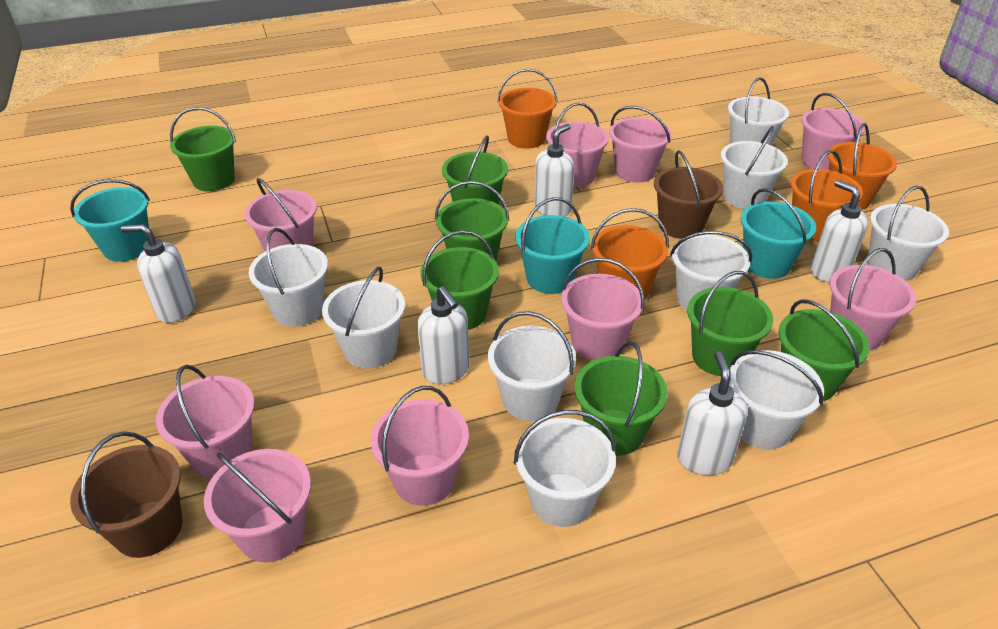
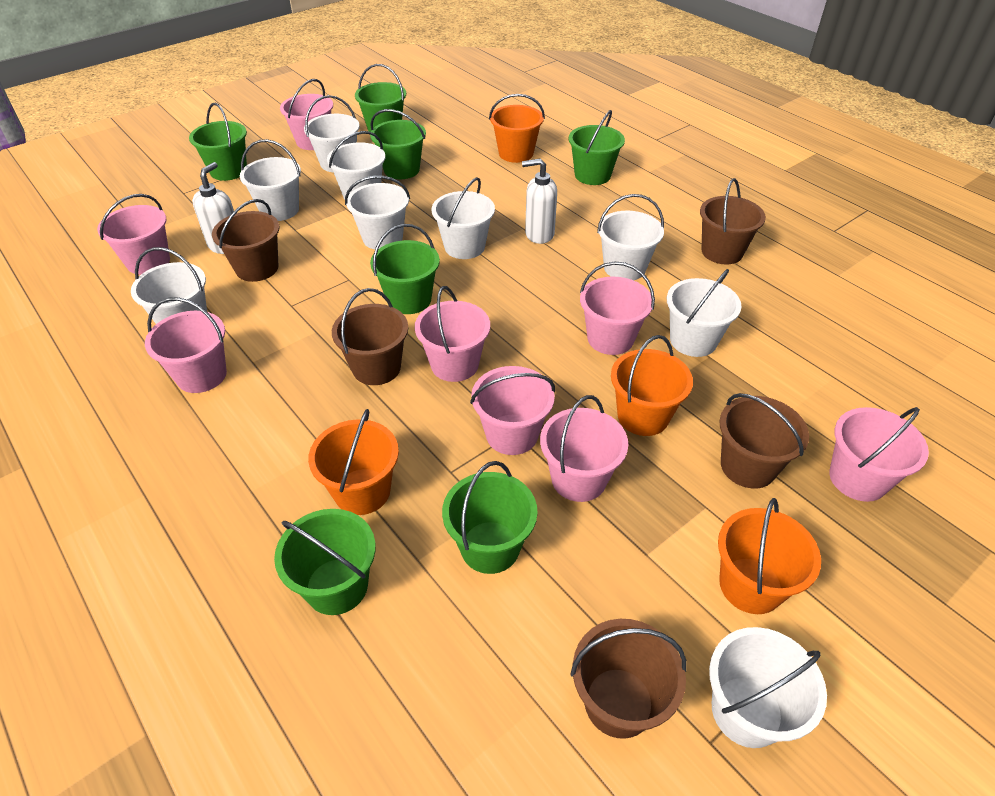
brown bucket: 2 -> 5
pink bucket: 9 -> 8
turquoise bucket: 3 -> 0
white soap dispenser: 5 -> 2

